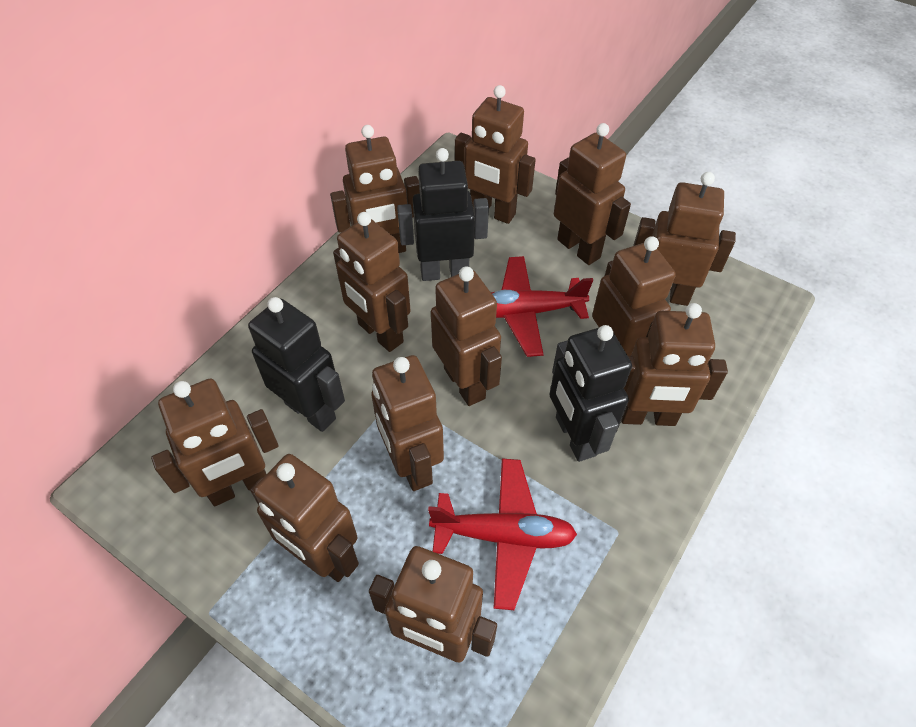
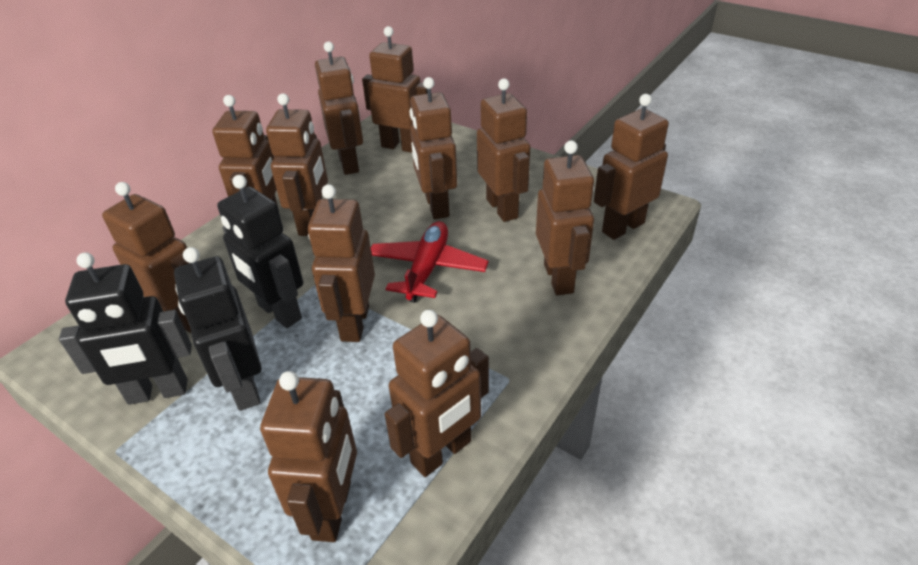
red plane: 2 -> 1

